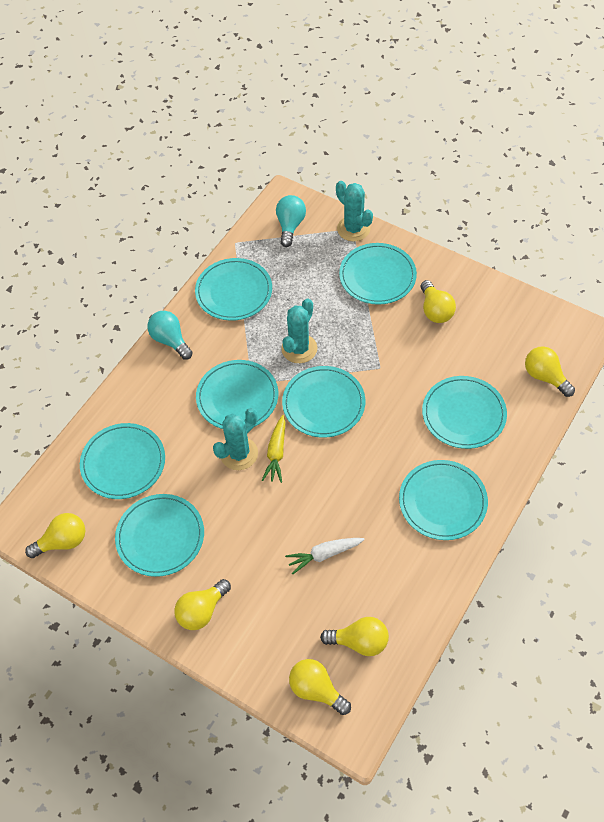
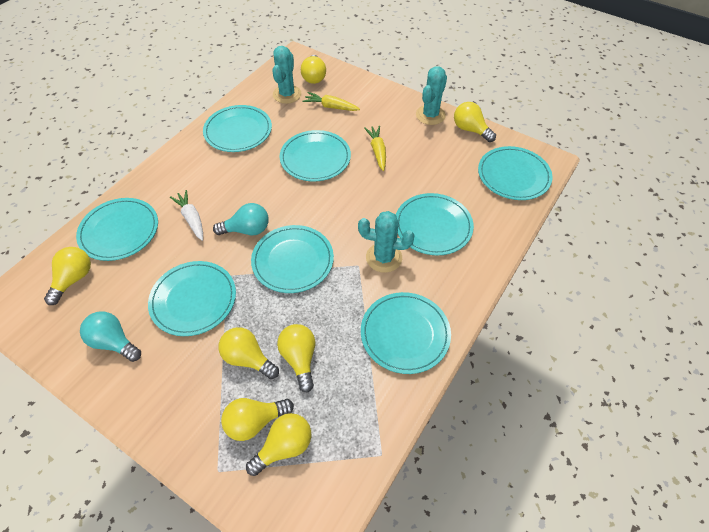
yellow carrot: 1 -> 2
yellow light bulb: 6 -> 7

